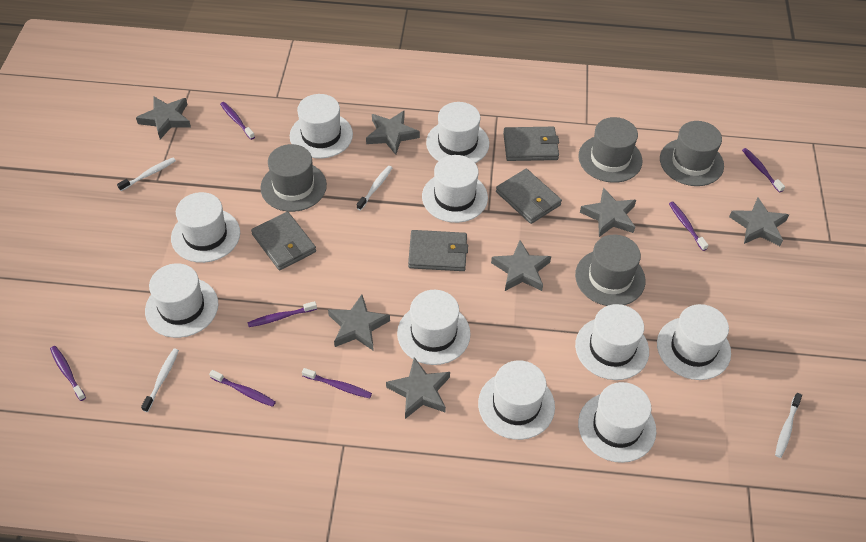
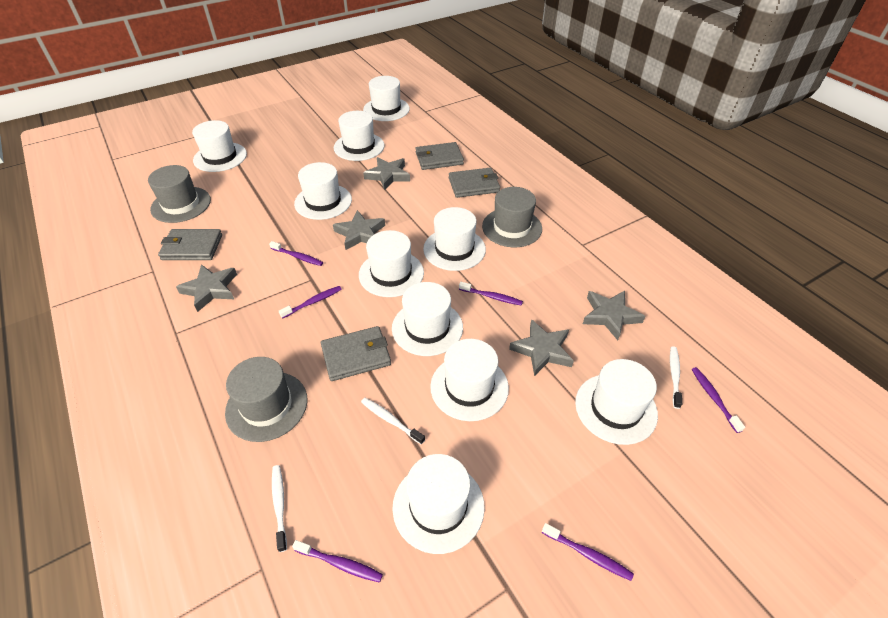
grey hat: 4 -> 3
grey star: 7 -> 5
purple toothbrush: 7 -> 6
white toothbrush: 4 -> 3

